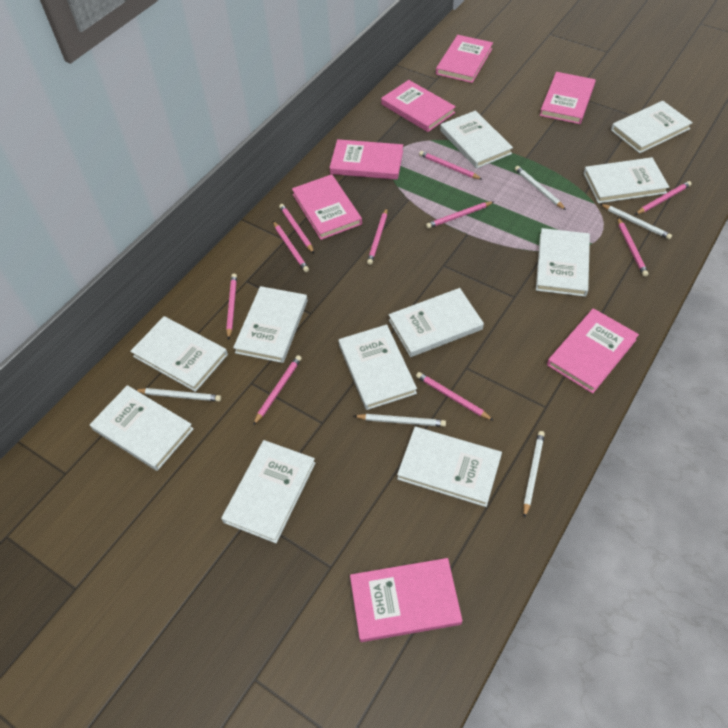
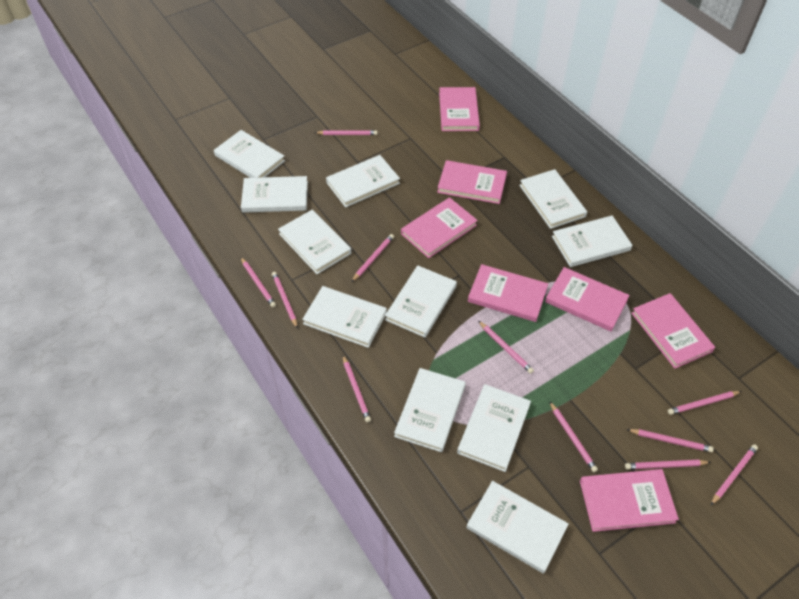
pink pencil: 10 -> 11
white pencil: 5 -> 0

